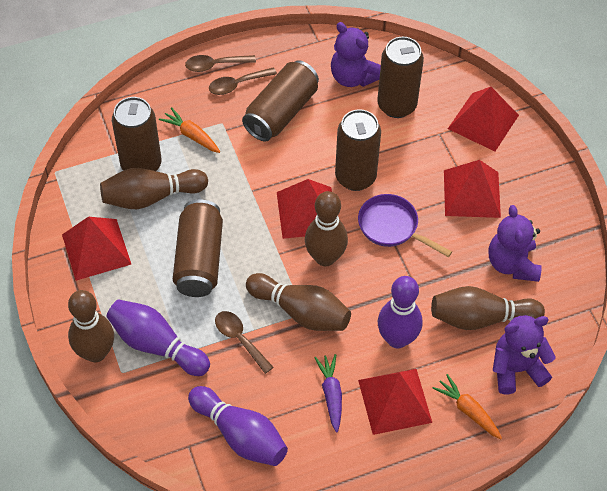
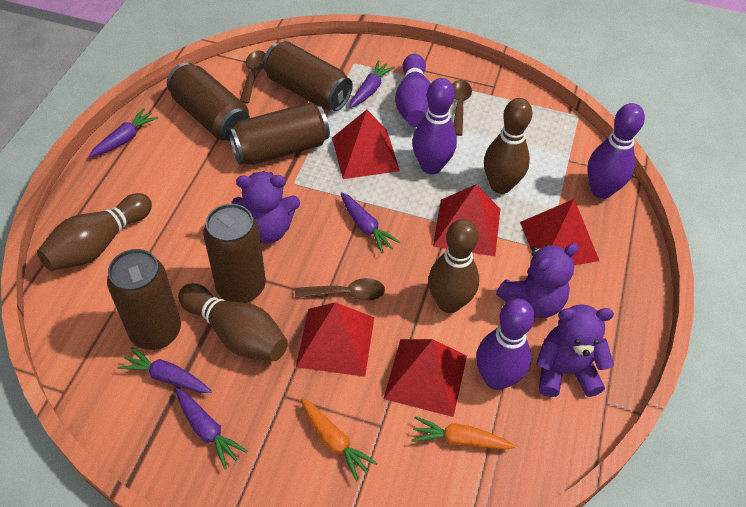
brown bowling pin: 5 -> 4
purple bowling pin: 3 -> 4
purple carrot: 1 -> 5
purple pan: 1 -> 0

